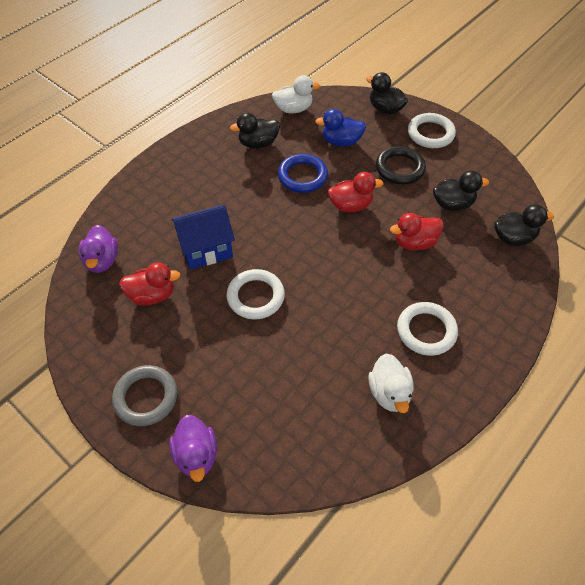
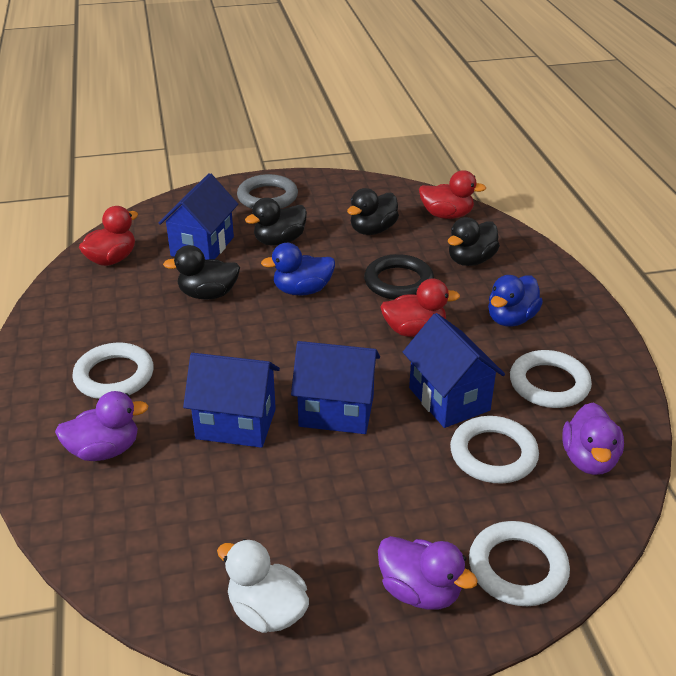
blue duck: 1 -> 2
blue house: 1 -> 4
blue ring: 1 -> 0
purple duck: 2 -> 3
white duck: 2 -> 1
white ring: 3 -> 4

